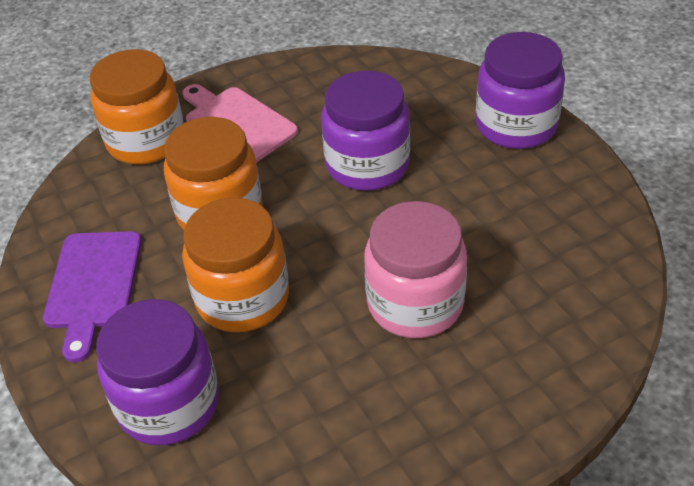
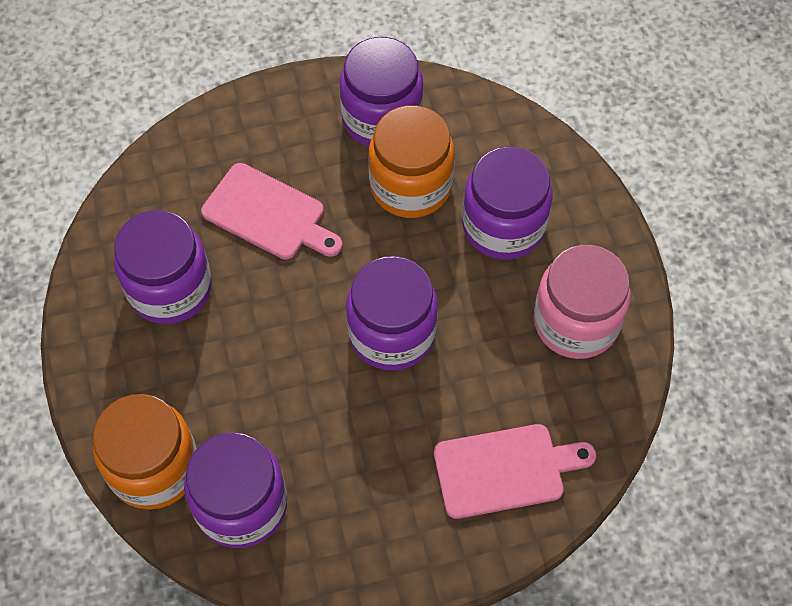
orange jar: 3 -> 2
pink cutting board: 1 -> 2
purple cutting board: 1 -> 0
purple jar: 3 -> 5

